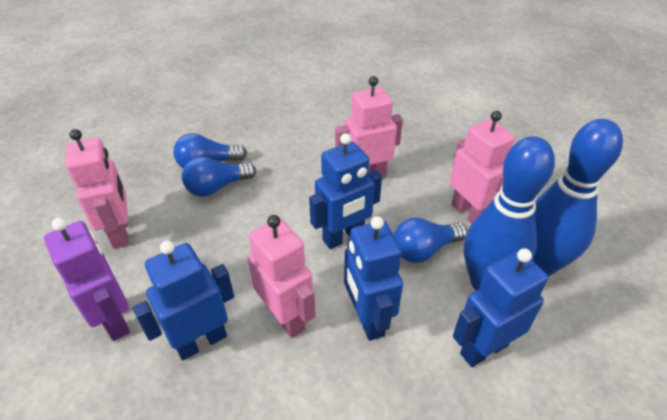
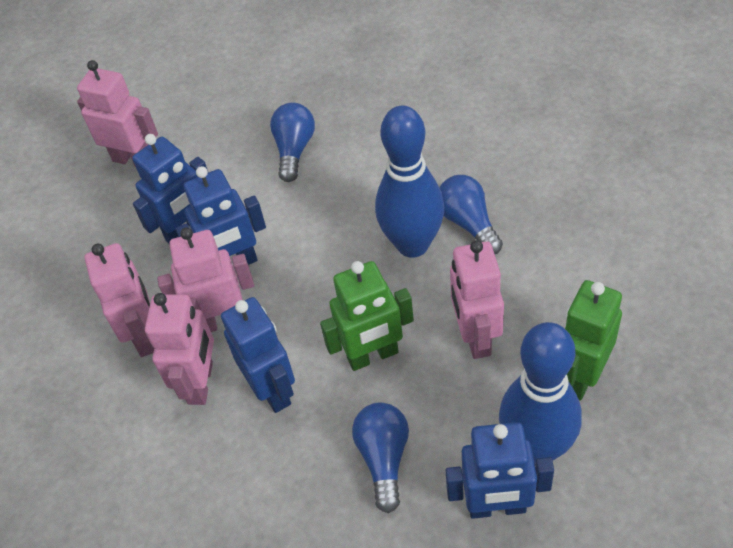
green robot: 0 -> 2
pink robot: 4 -> 5
purple robot: 1 -> 0

